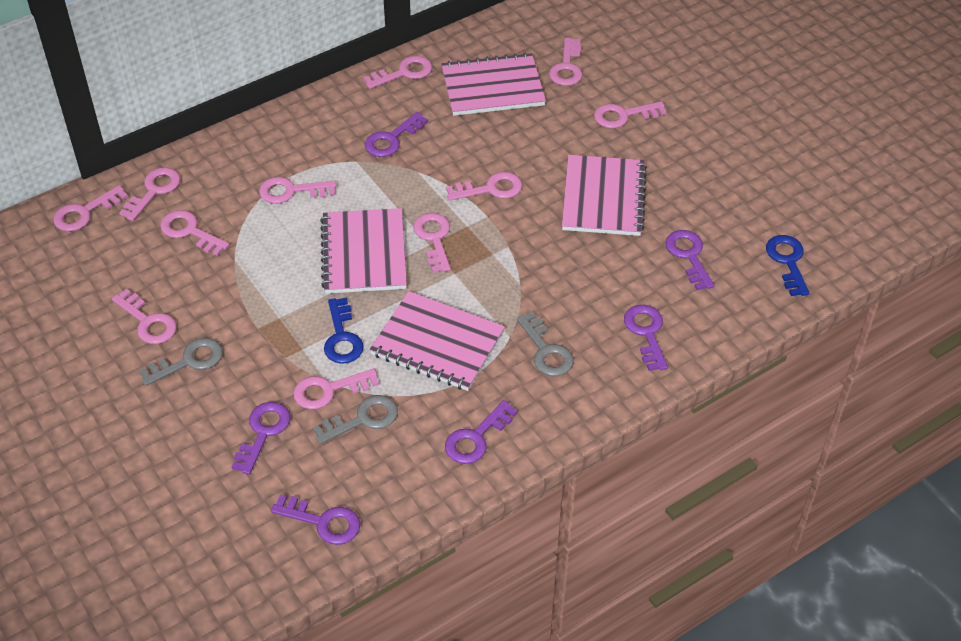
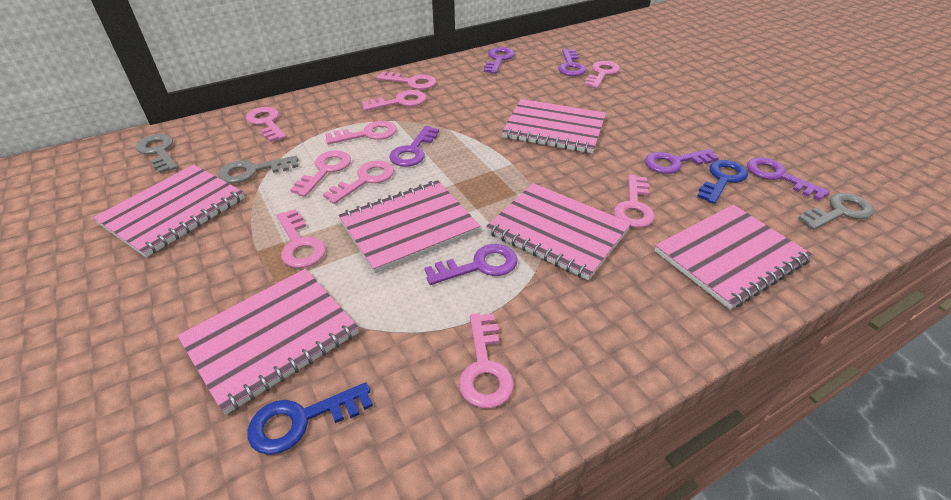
pink key: 11 -> 10
pink notebook: 4 -> 6

